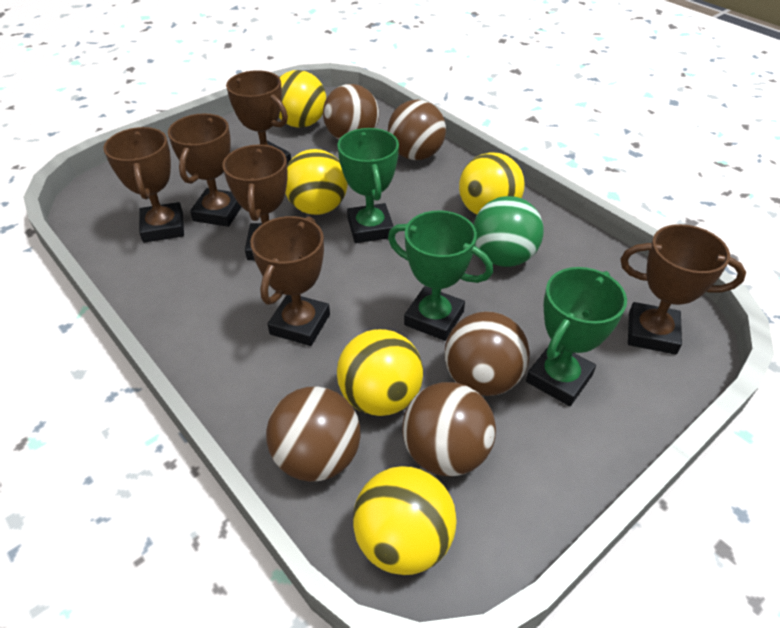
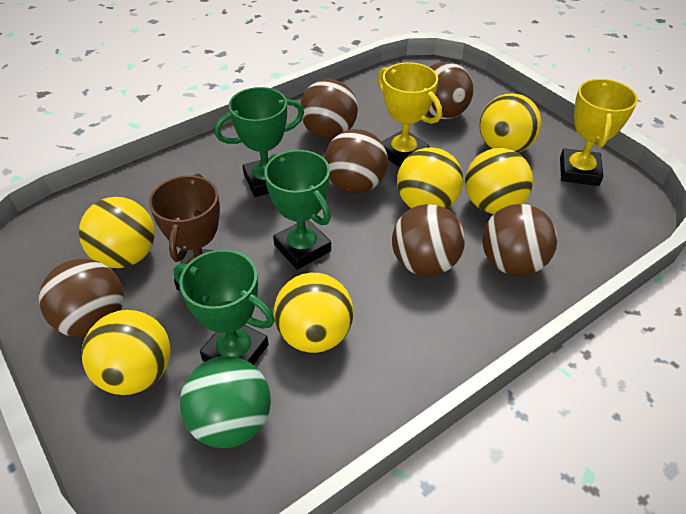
brown ball: 5 -> 6
brown trophy: 6 -> 1
yellow ball: 5 -> 6
yellow trophy: 0 -> 2

